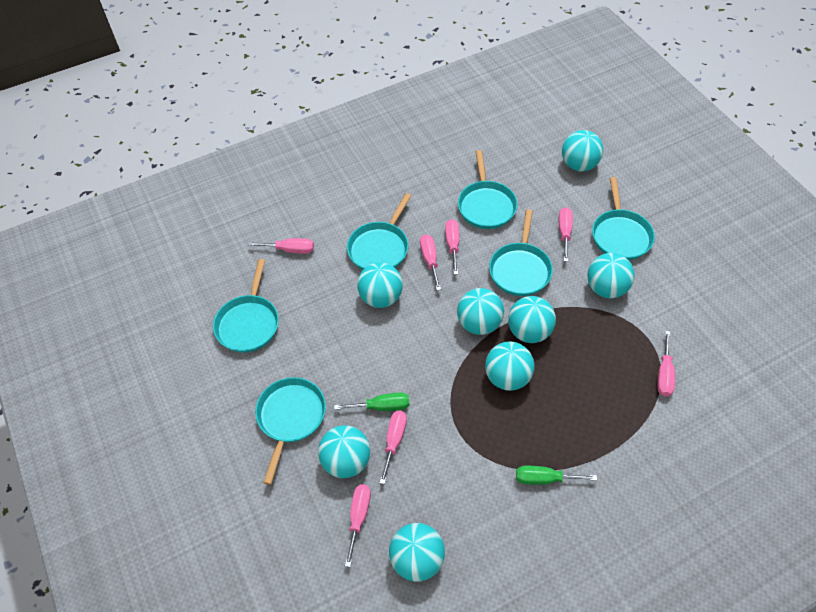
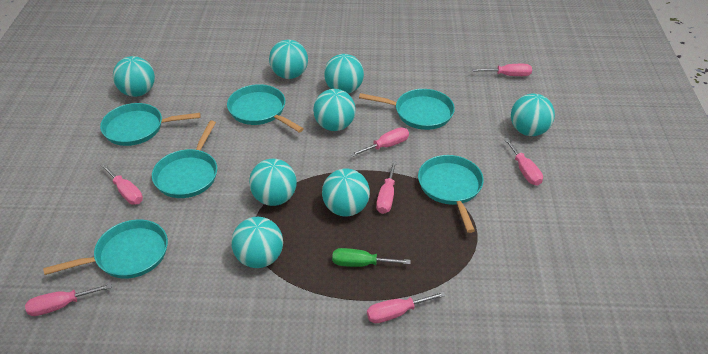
green screwdriver: 2 -> 1

